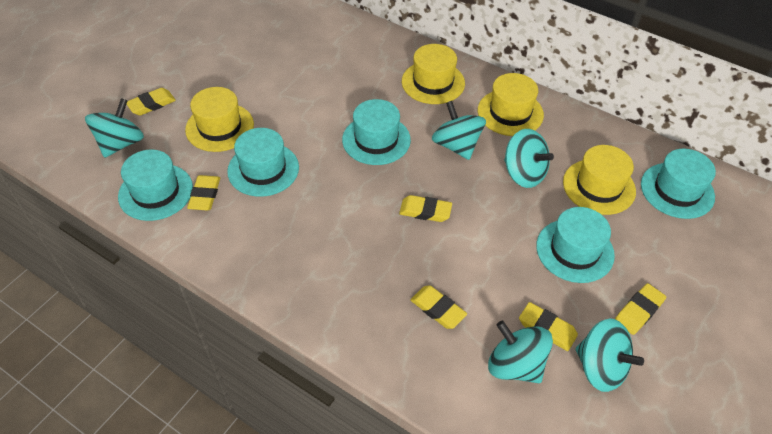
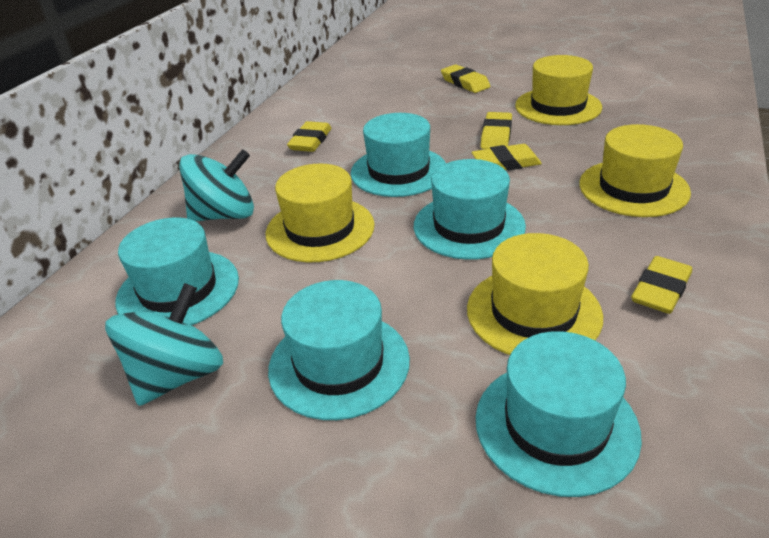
turquoise spinning top: 5 -> 2
yellow eraser: 6 -> 5

